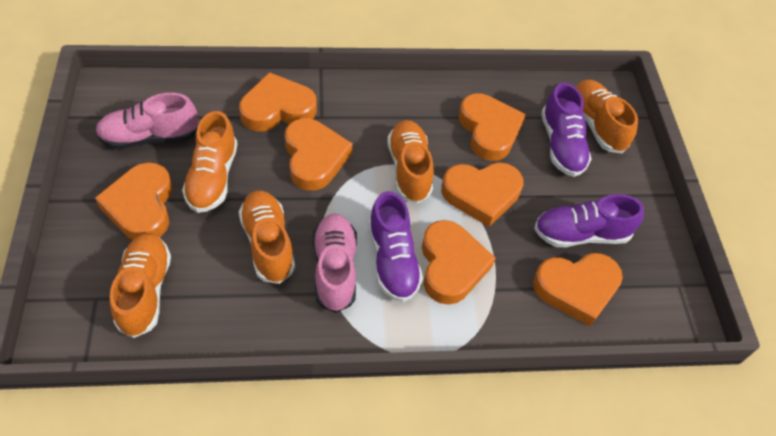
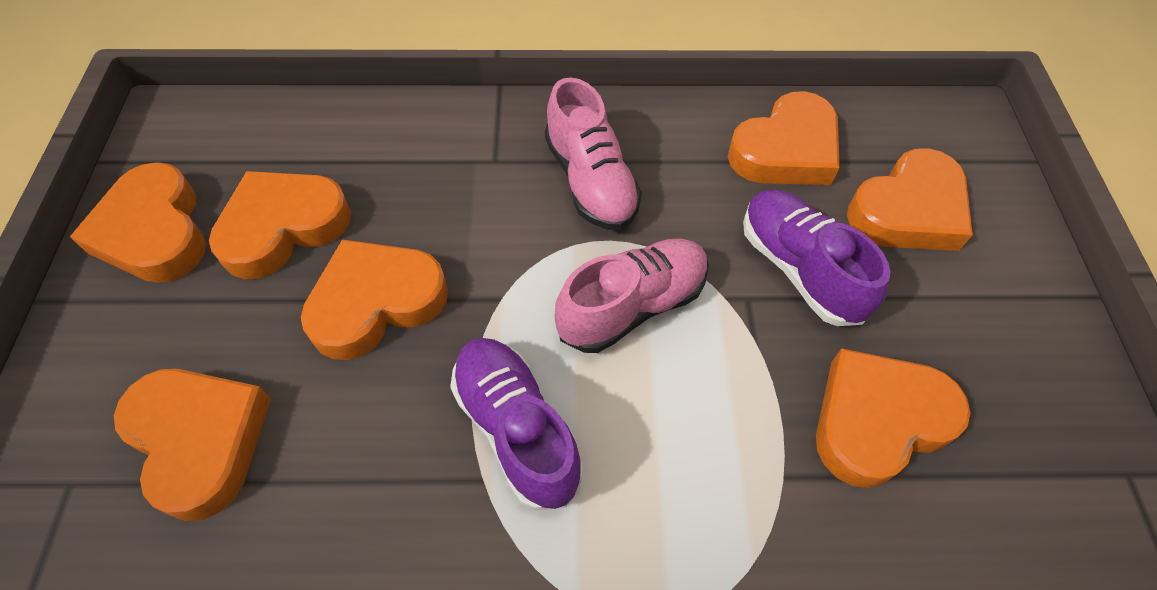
orange shoe: 5 -> 0
purple shoe: 3 -> 2

